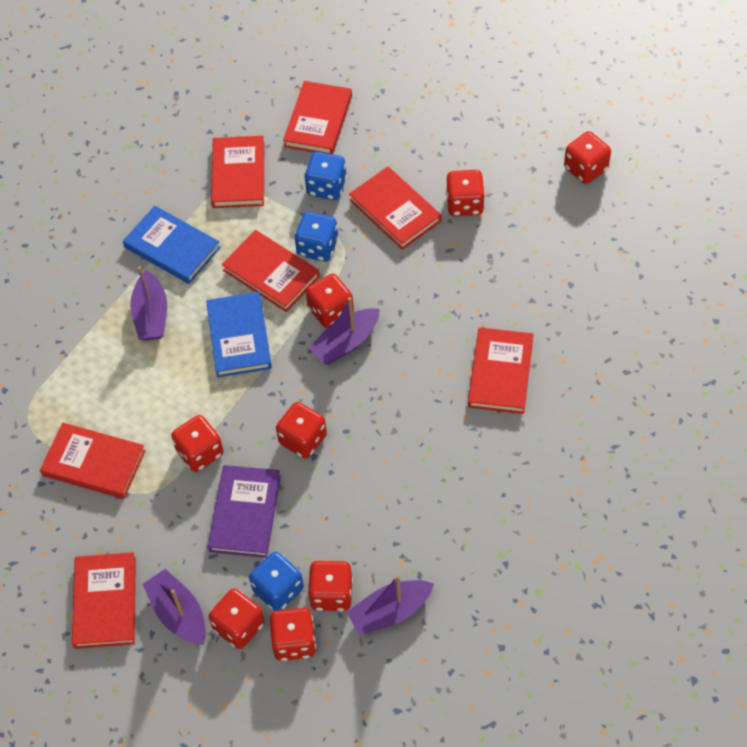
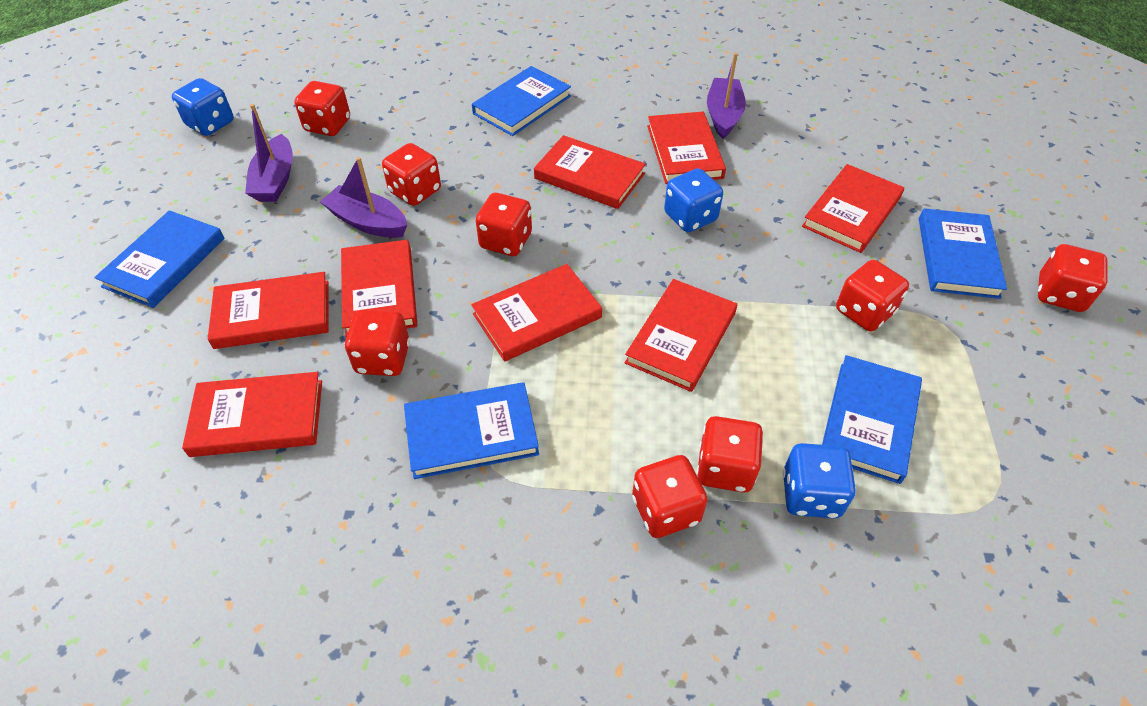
blue book: 2 -> 5
purple boat: 4 -> 3
purple book: 1 -> 0
red book: 7 -> 8

